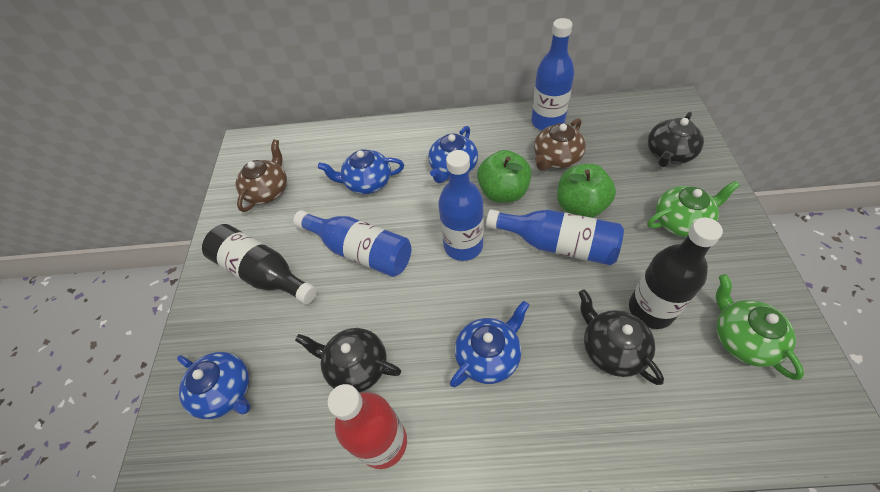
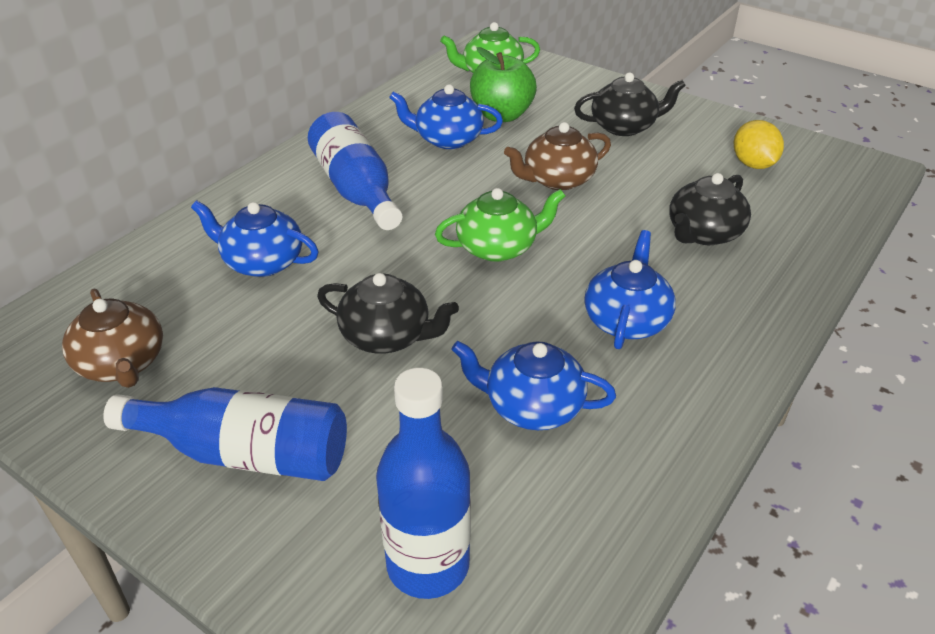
black bottle: 2 -> 0
blue bottle: 4 -> 3
green apple: 2 -> 1
red bottle: 1 -> 0
yellow lemon: 0 -> 1

